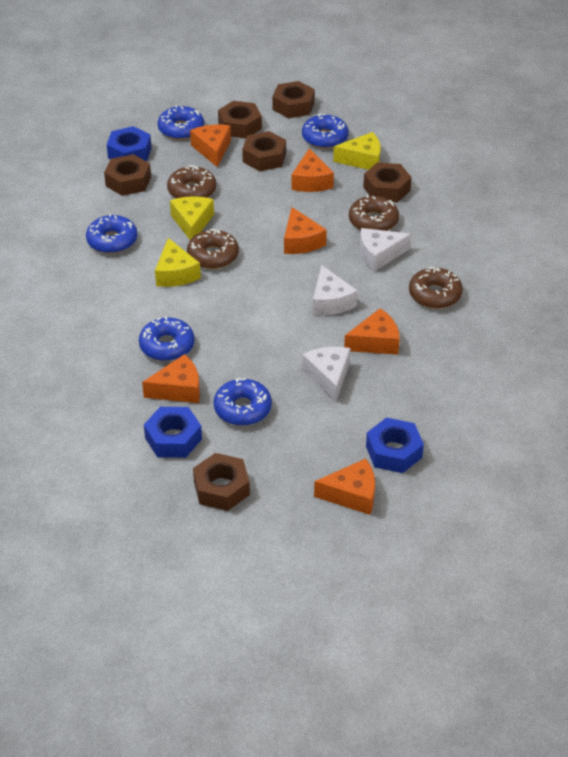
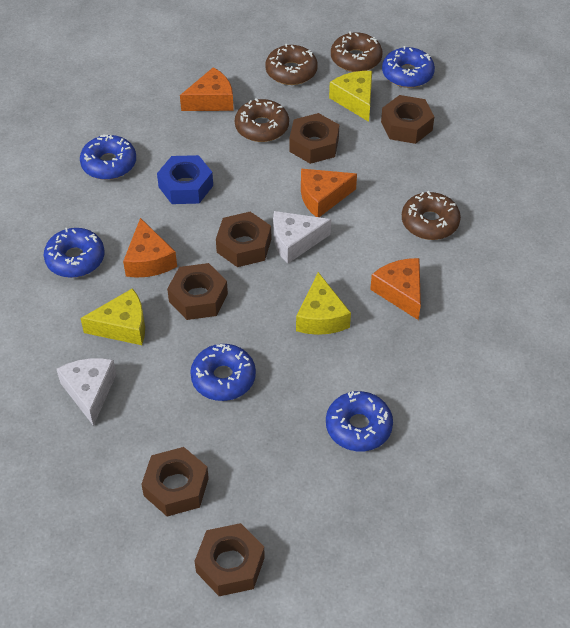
blue nut: 3 -> 1
orange cheese: 6 -> 4
white cheese: 3 -> 2

